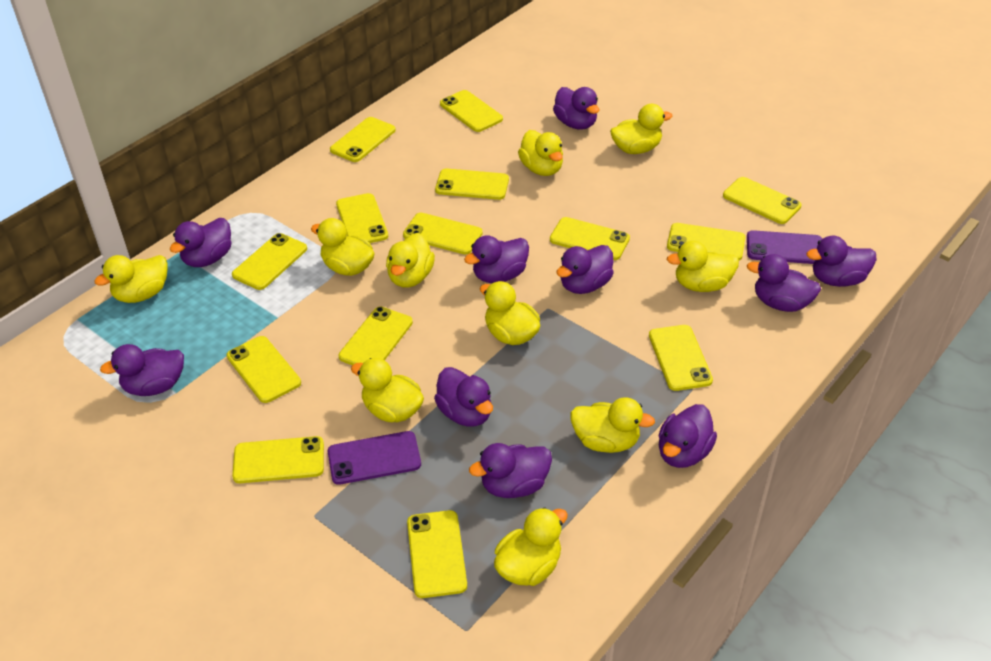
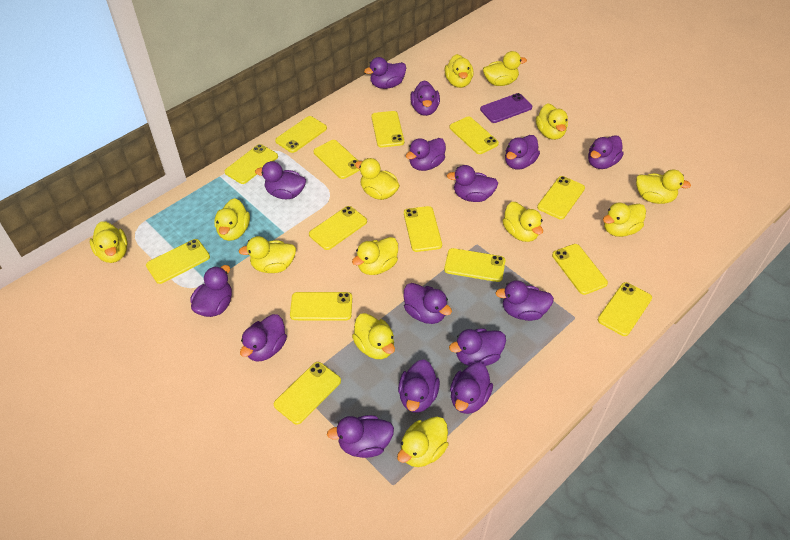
purple duck: 10 -> 15
purple phone: 2 -> 1
yellow duck: 10 -> 13

